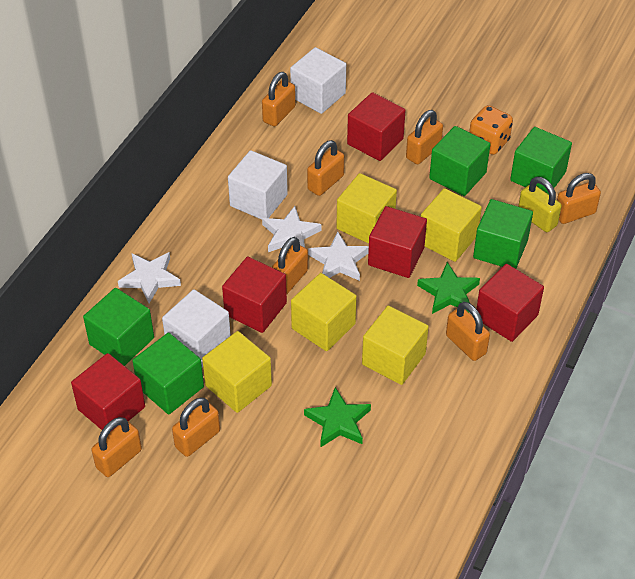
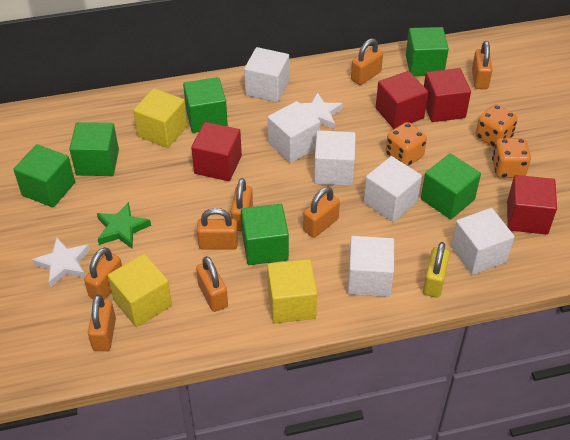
green cube: 5 -> 6
green star: 2 -> 1
orange dice: 1 -> 3
red cube: 5 -> 4
white cube: 3 -> 6
white star: 3 -> 2
yellow cube: 5 -> 3

